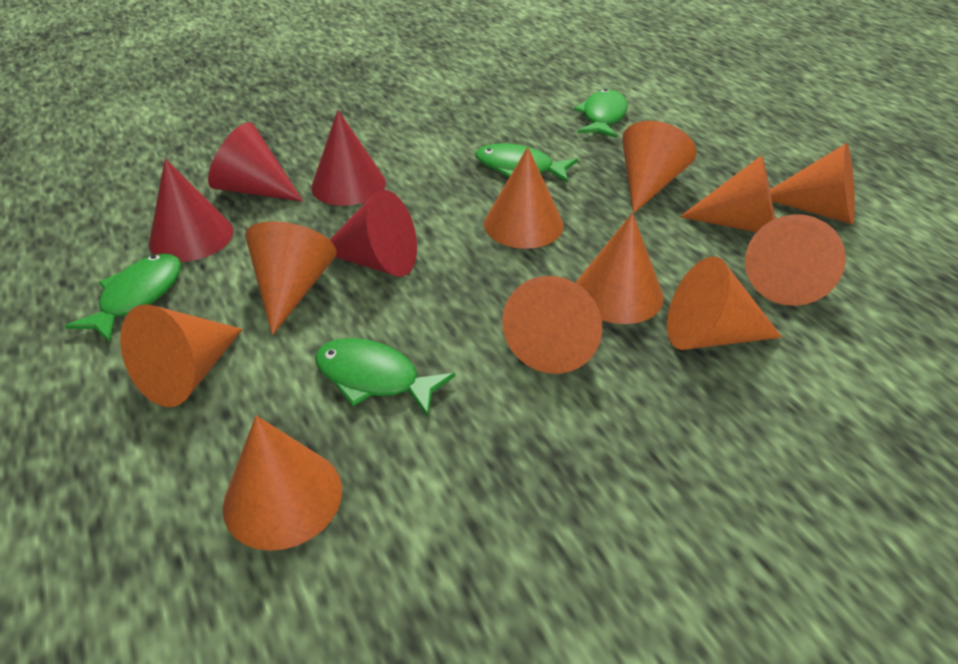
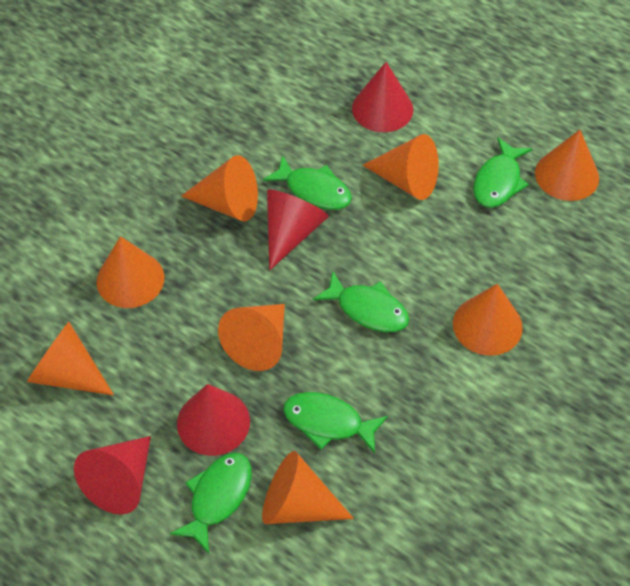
green fish: 4 -> 5
orange cone: 11 -> 8

